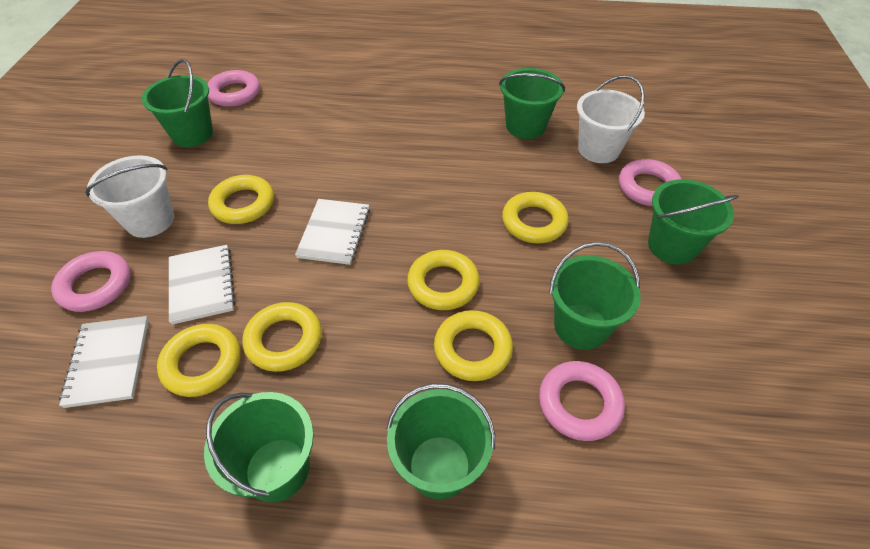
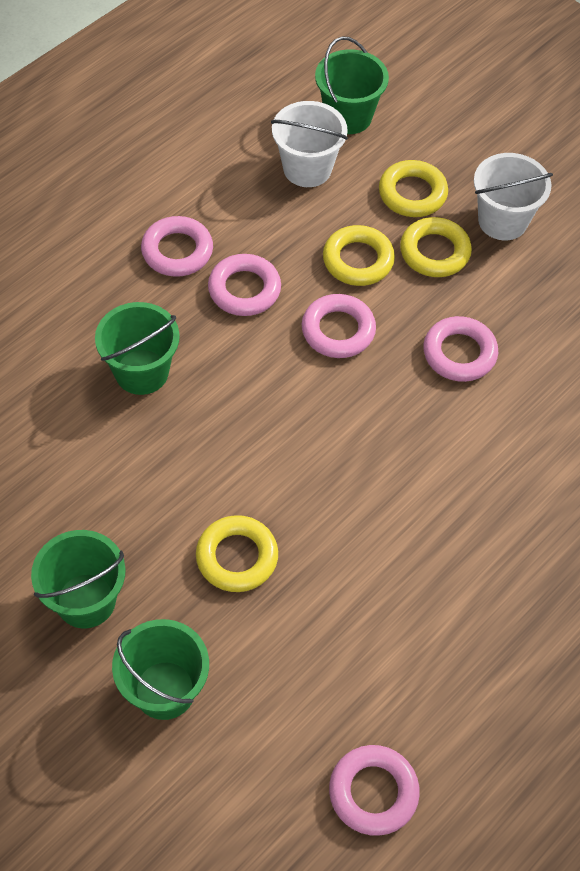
green bucket: 6 -> 4
pink ring: 4 -> 5
white notebook: 3 -> 0
yellow ring: 6 -> 4

